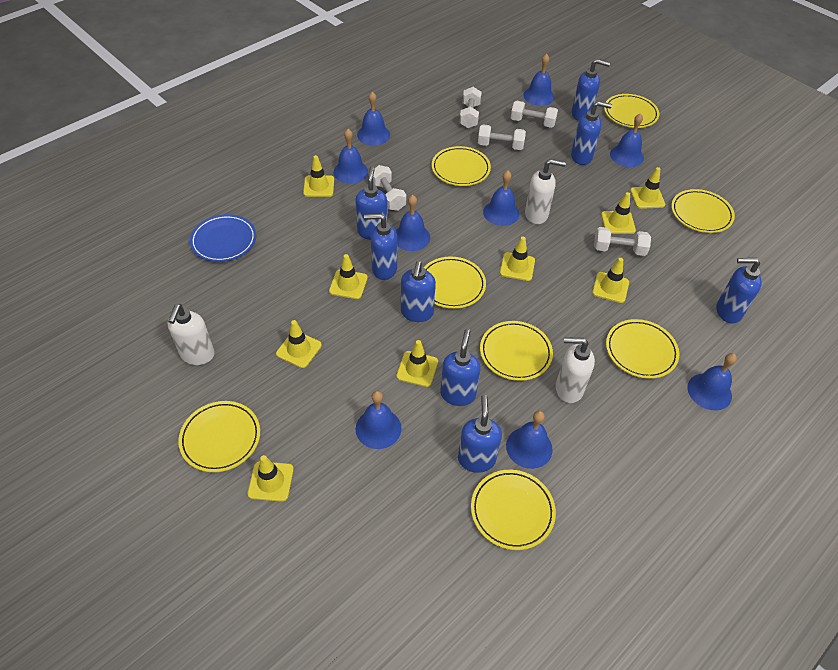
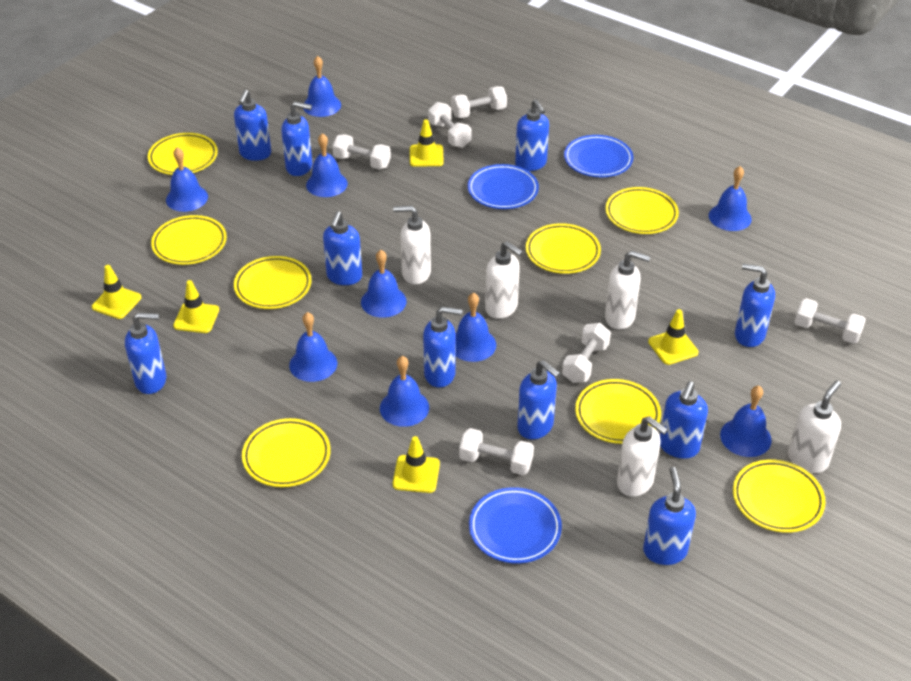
blue plate: 1 -> 3
blue soap dispenser: 8 -> 10
white dumbbell: 5 -> 6
white soap dispenser: 3 -> 5
yellow traffic cone: 9 -> 5

